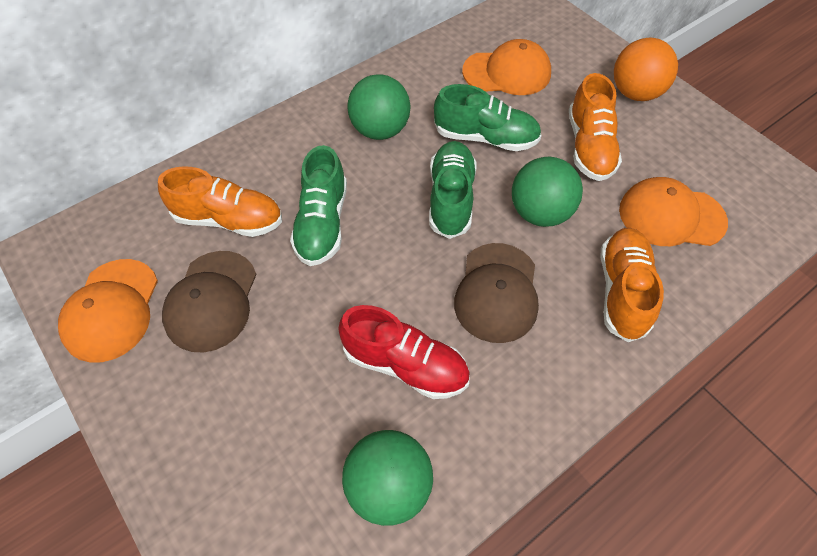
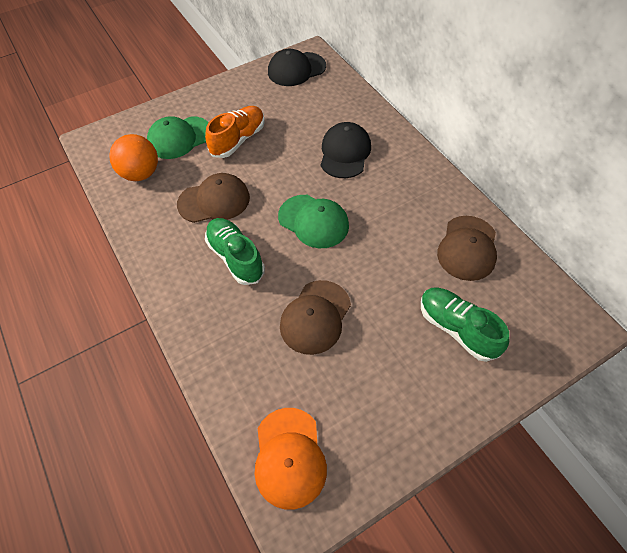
black cap: 0 -> 2
brown cap: 2 -> 3
green ball: 3 -> 0
green cap: 0 -> 2
green shoe: 3 -> 2
orange cap: 3 -> 1
orange shoe: 3 -> 1
red shoe: 1 -> 0

